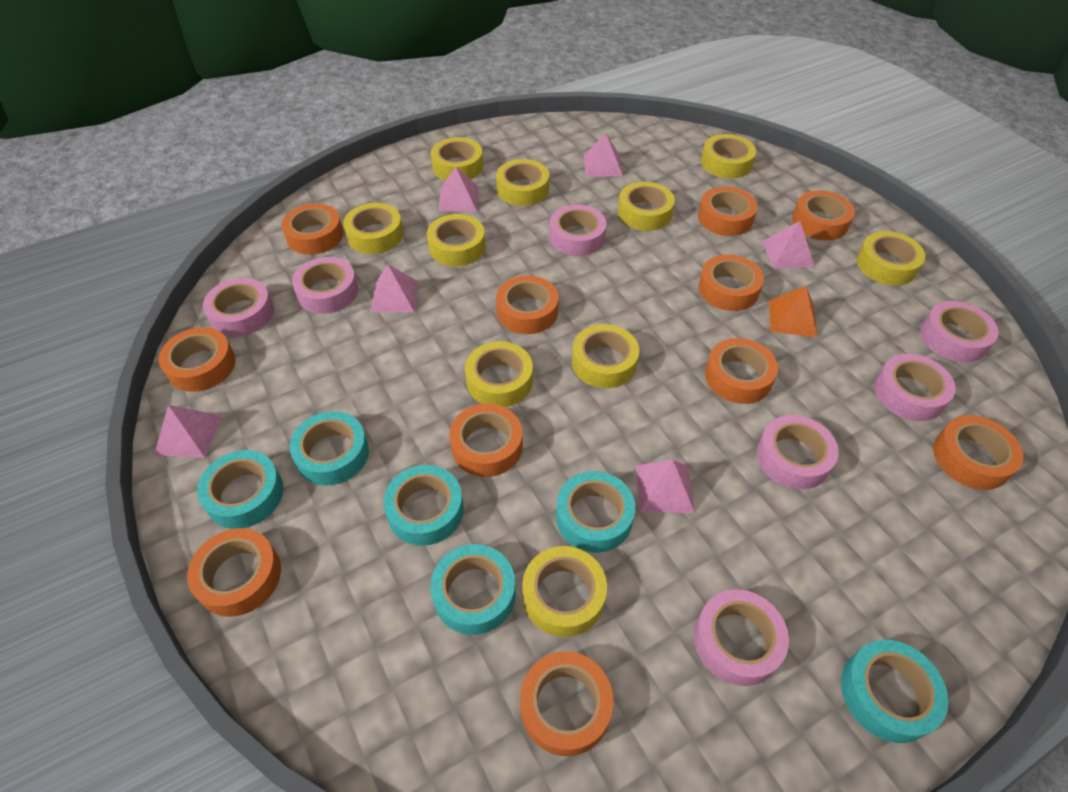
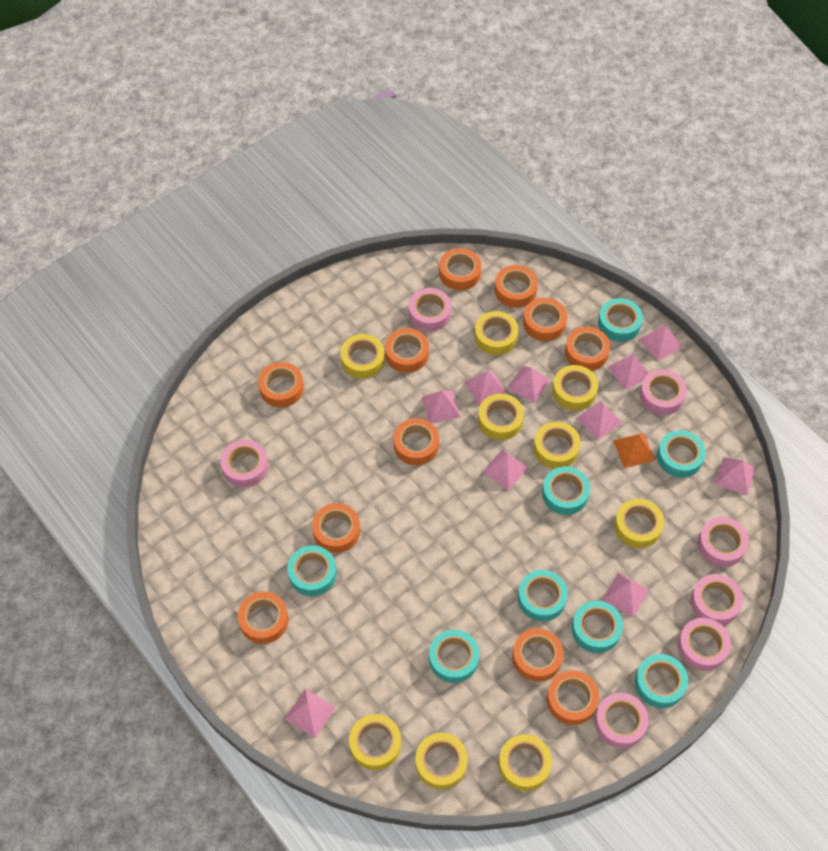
pink pyramid: 6 -> 10
turquoise tape: 6 -> 8
yellow tape: 10 -> 9

